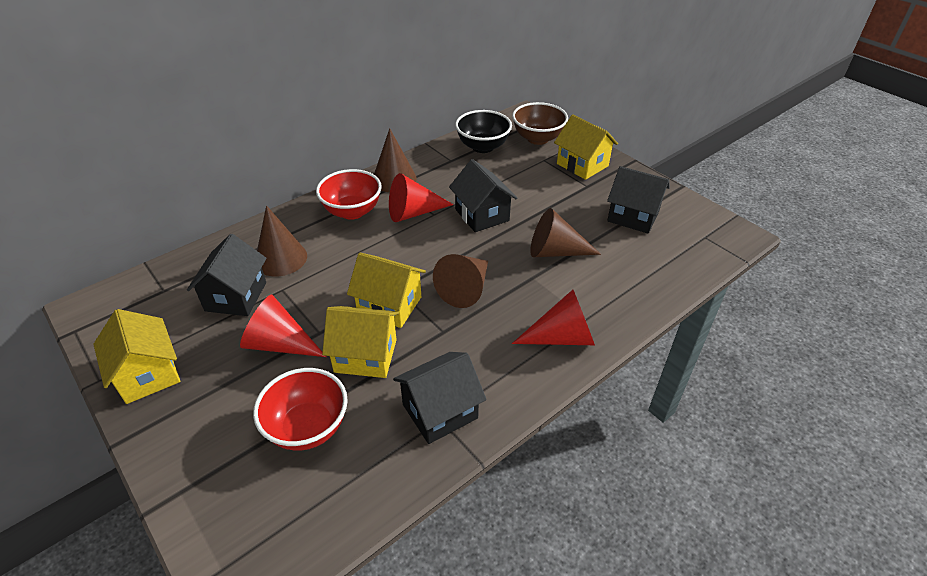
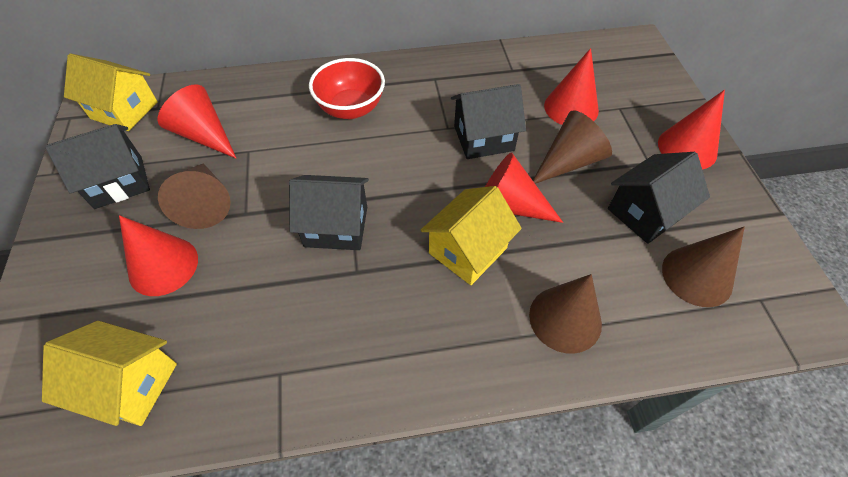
black bowl: 1 -> 0
brown bowl: 1 -> 0
red bowl: 2 -> 1
red cone: 3 -> 5
yellow house: 4 -> 3

